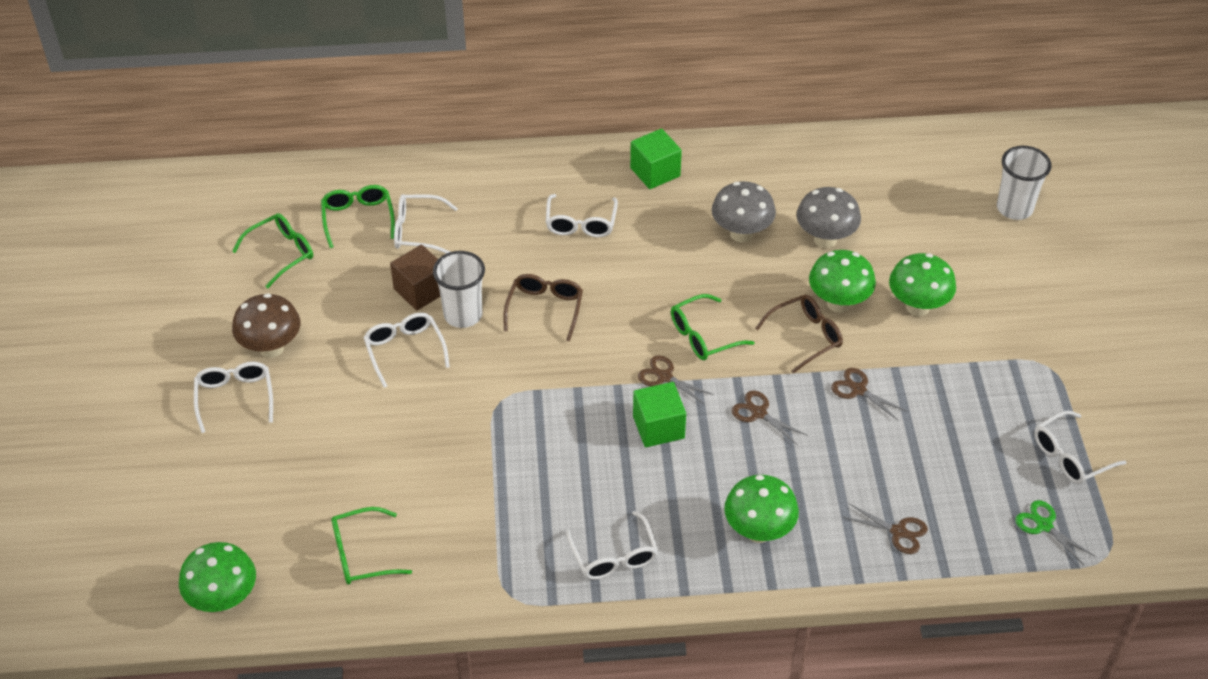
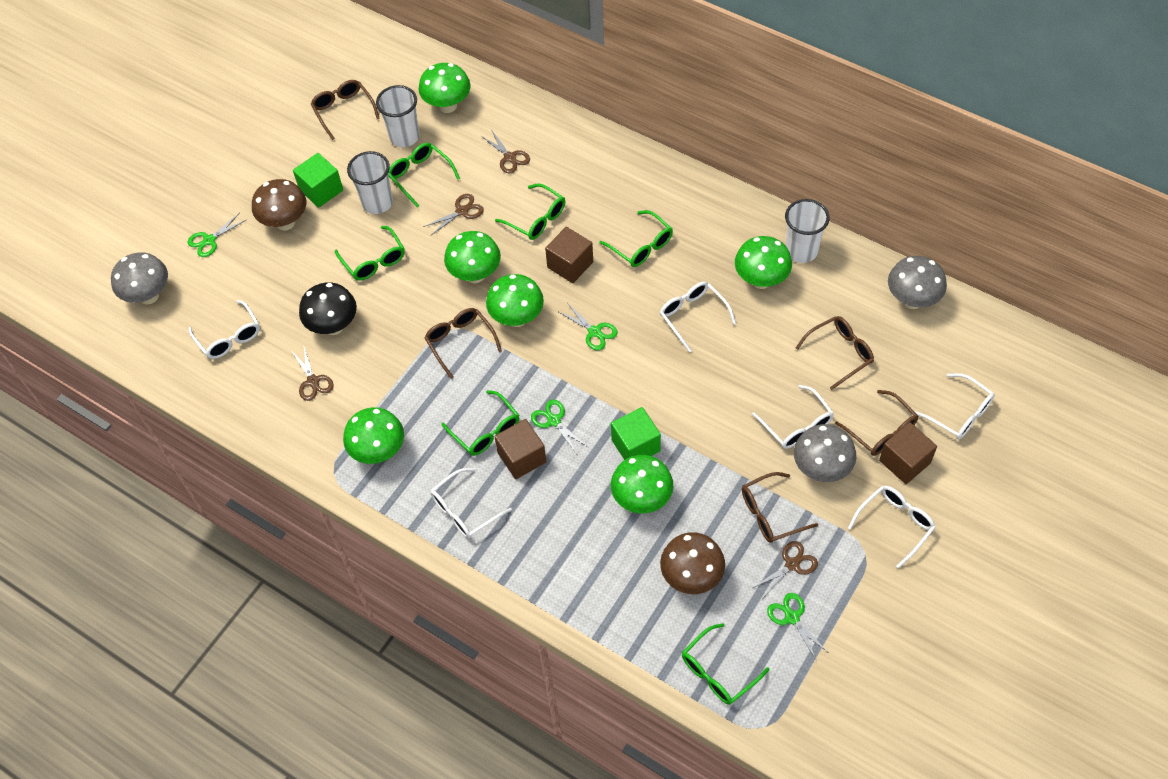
black mushroom: 0 -> 1
brown cube: 1 -> 3
brown glasses: 2 -> 5
brown mushroom: 1 -> 2
green glasses: 4 -> 6
green mushroom: 4 -> 6
green scissors: 1 -> 4
grey mushroom: 2 -> 3
white cup: 2 -> 3

